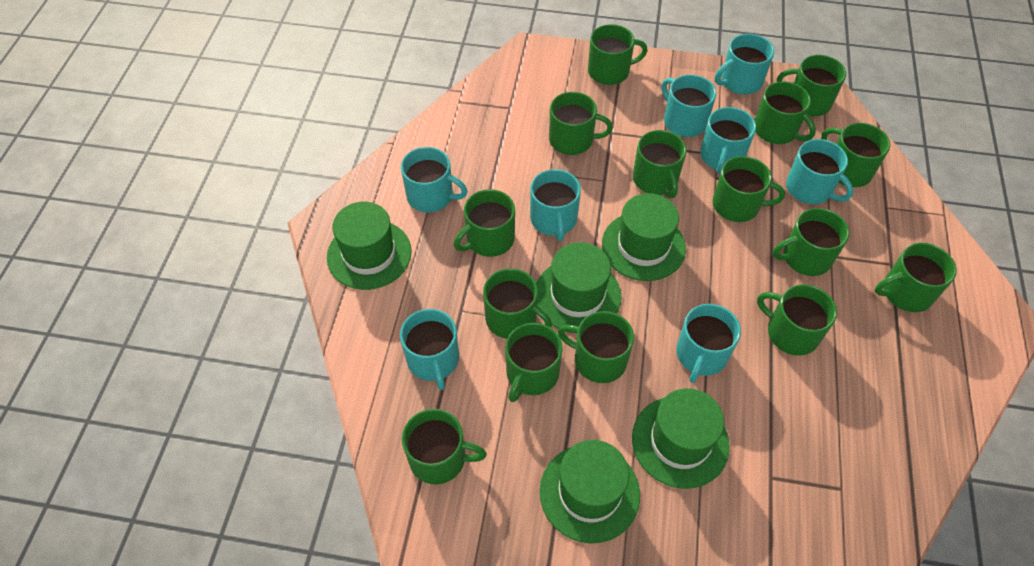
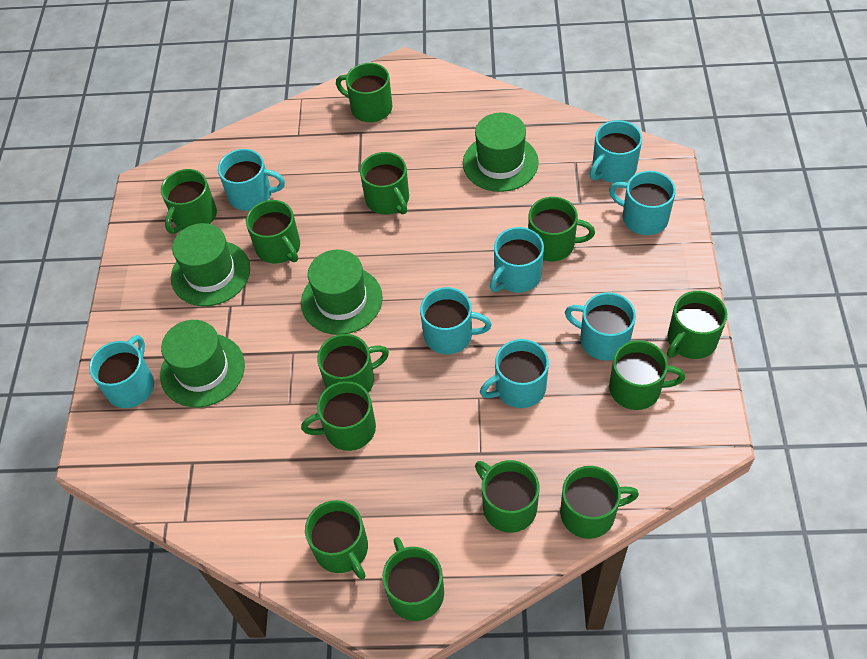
green hat: 5 -> 4
green mug: 15 -> 13

